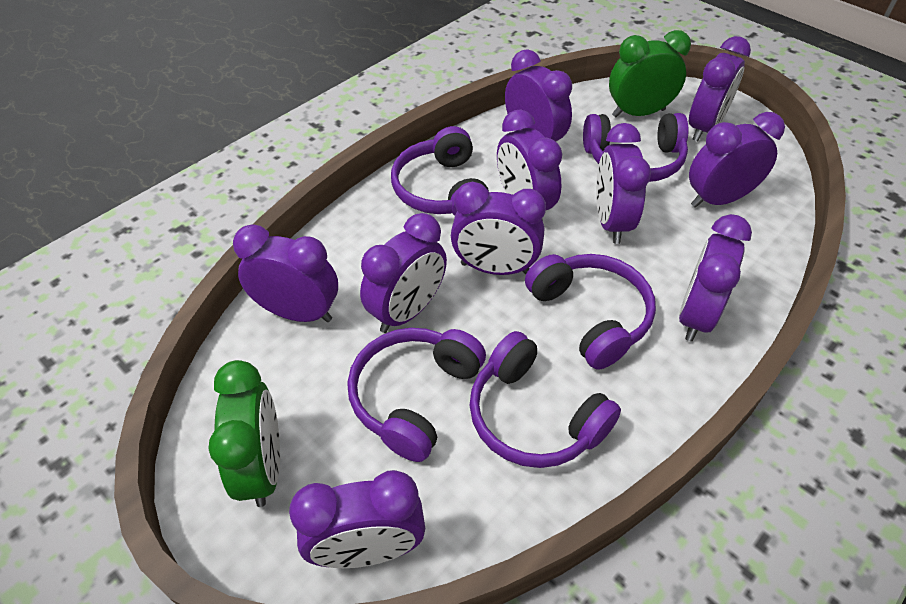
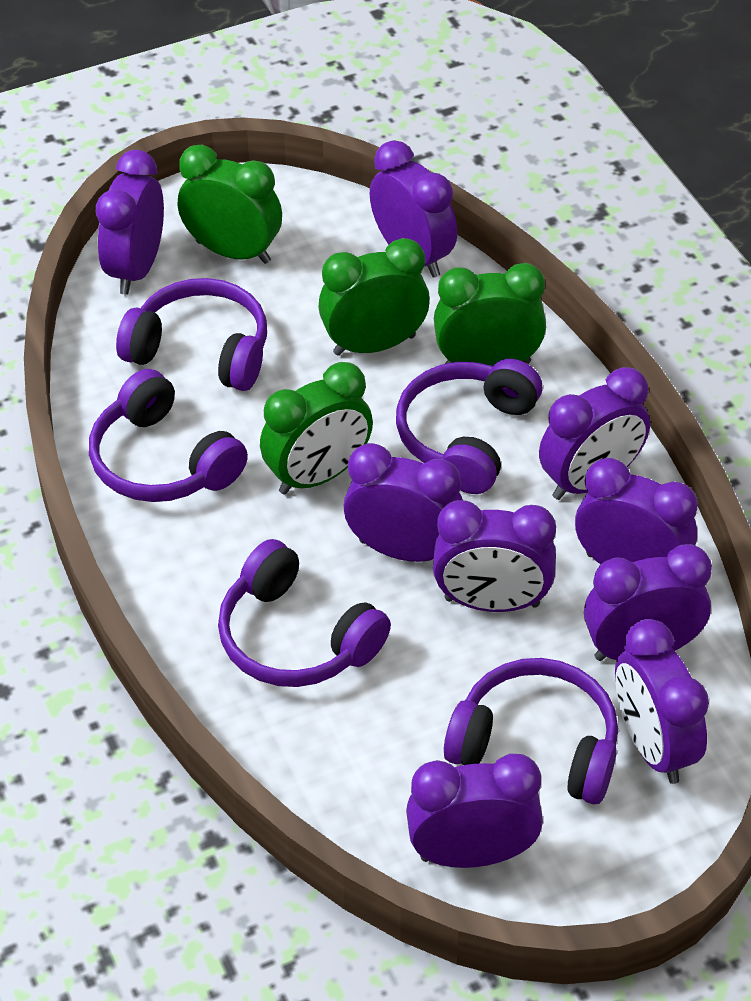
green clock: 2 -> 4
purple clock: 10 -> 9

